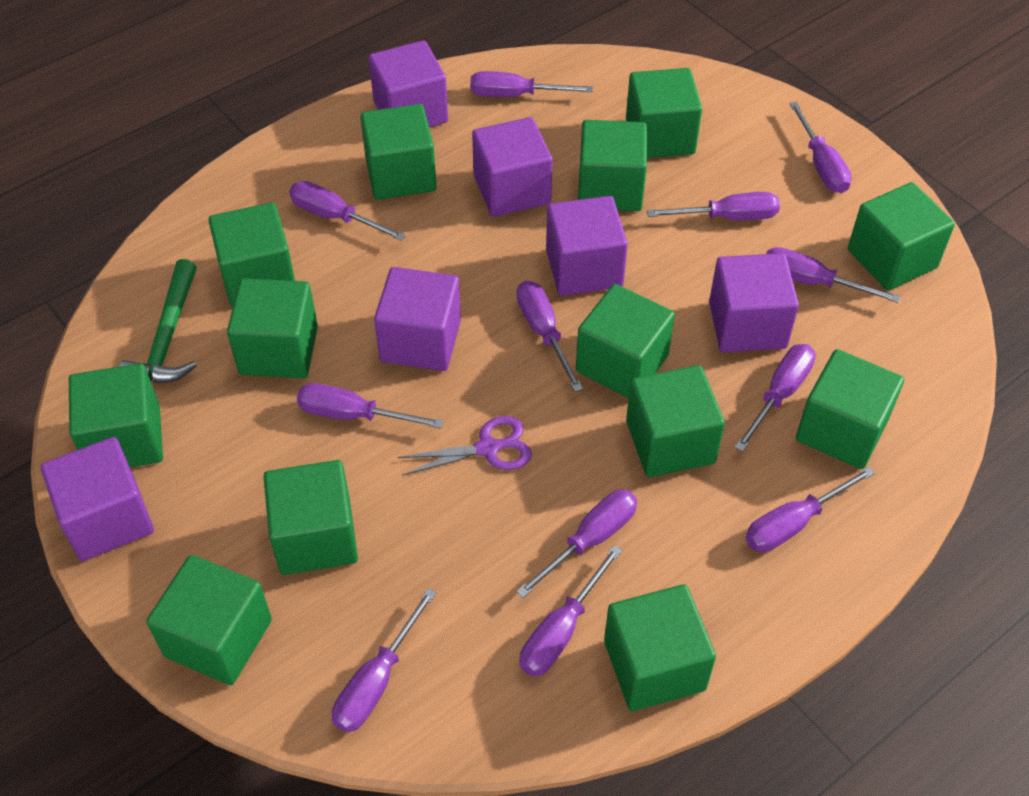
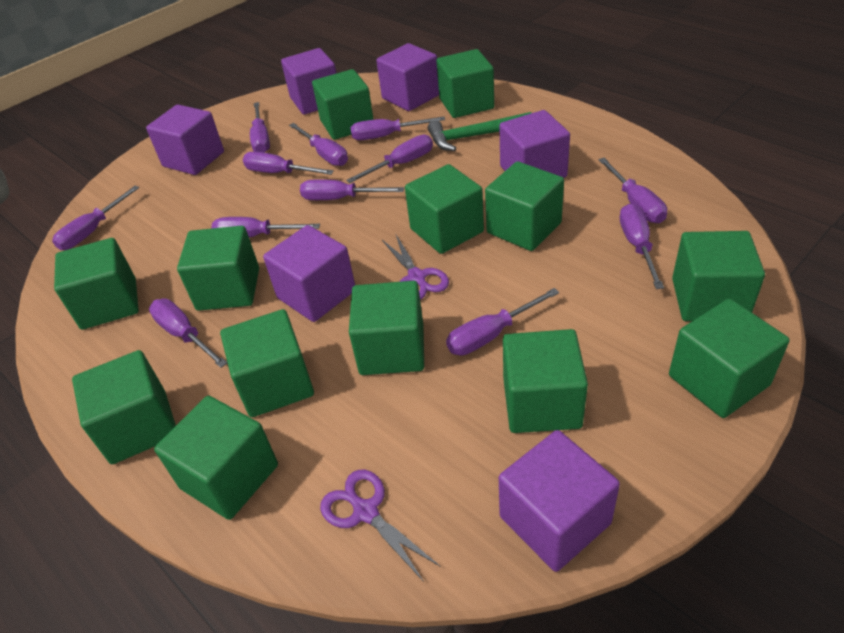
purple scissors: 1 -> 2

